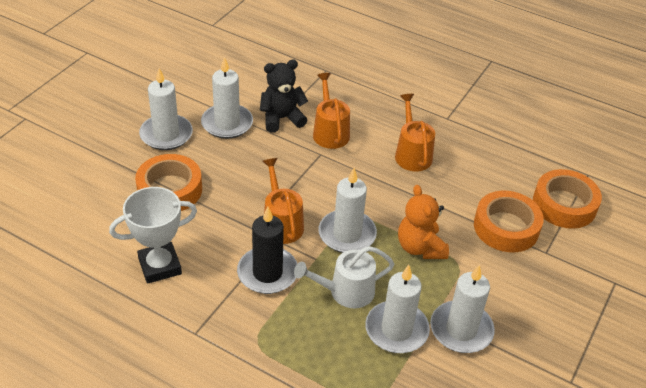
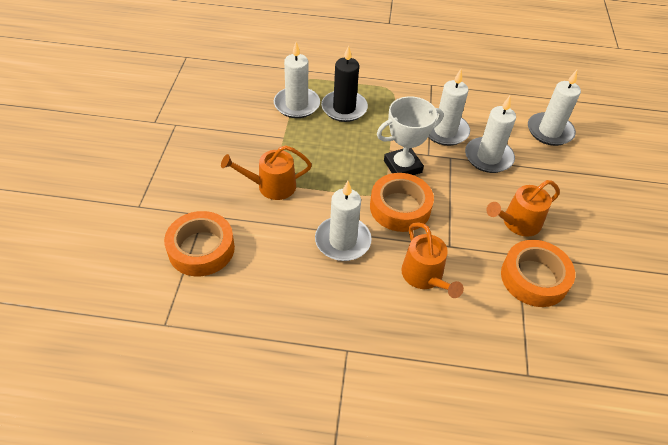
black teddy bear: 1 -> 0
orange teddy bear: 1 -> 0
white watering can: 1 -> 0

